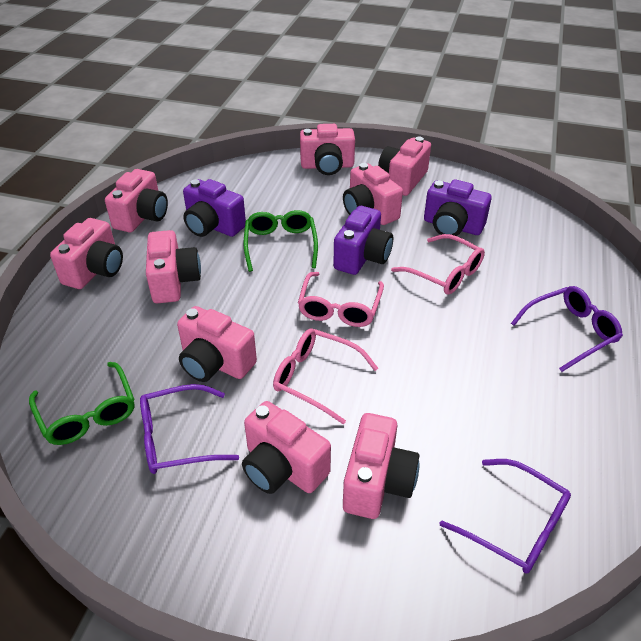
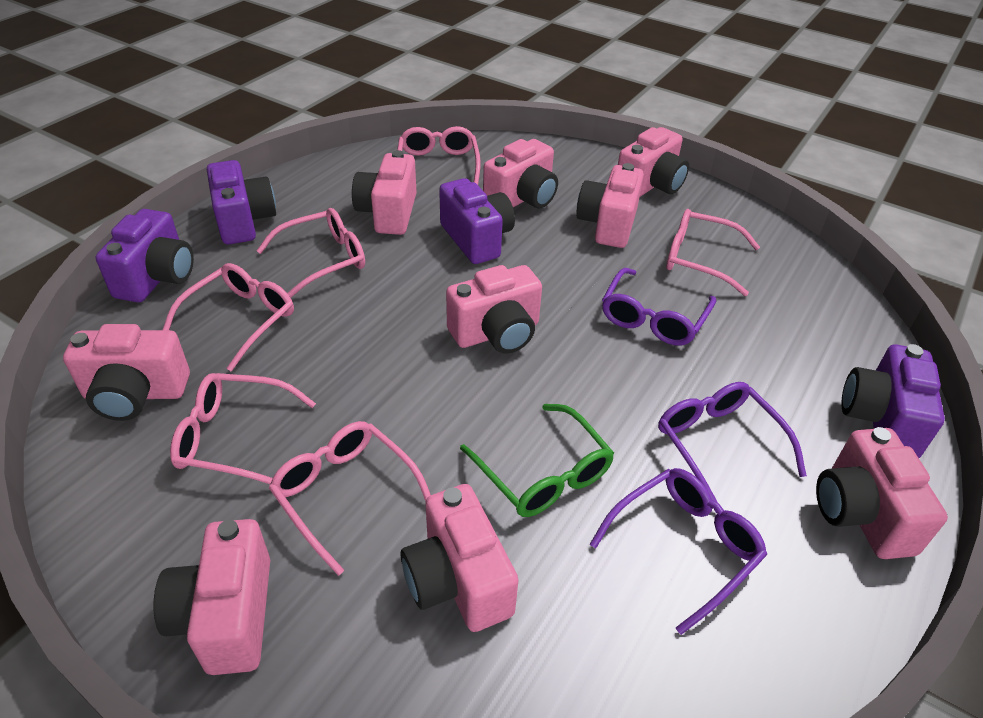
green glasses: 2 -> 1
pink glasses: 3 -> 6
purple camera: 3 -> 4

